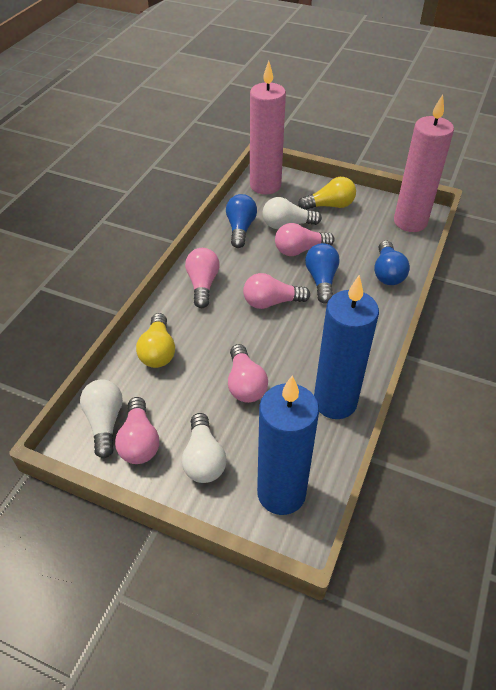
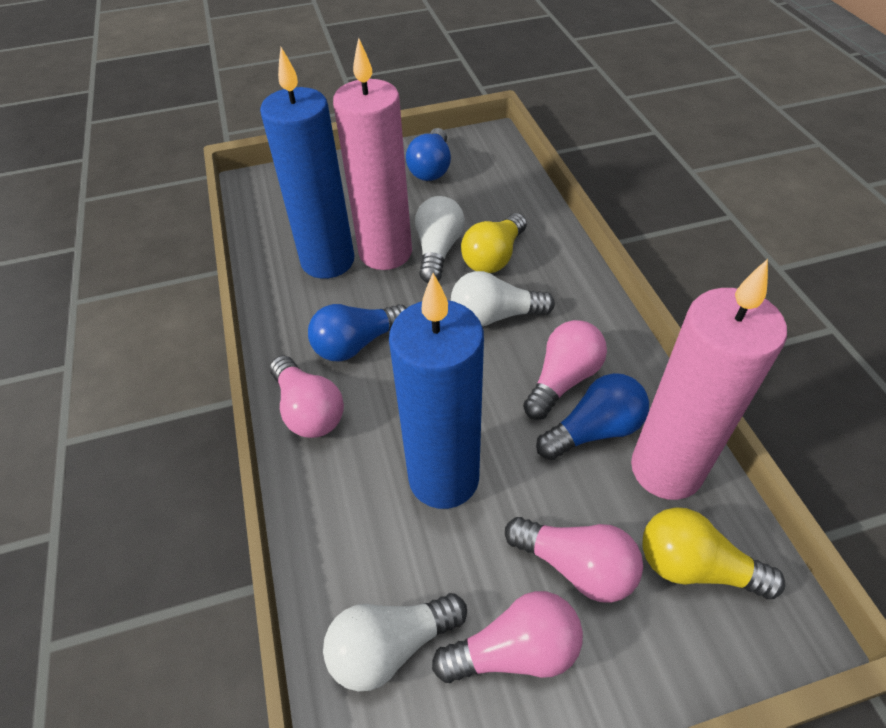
pink light bulb: 5 -> 4

